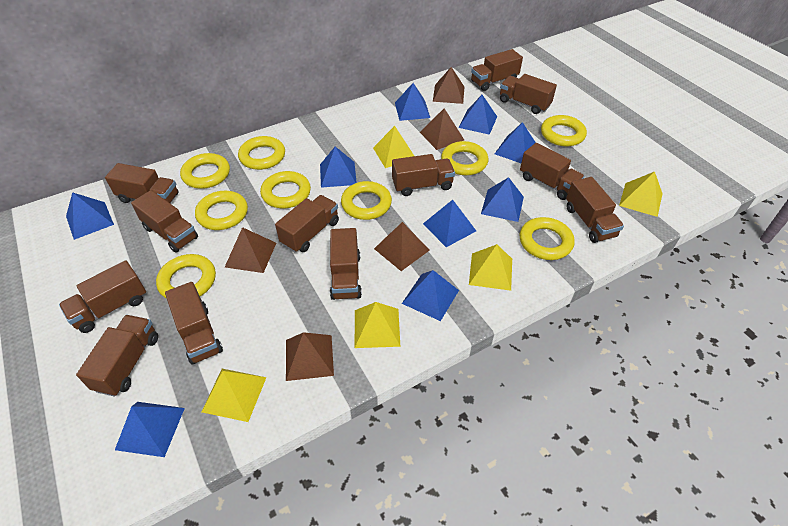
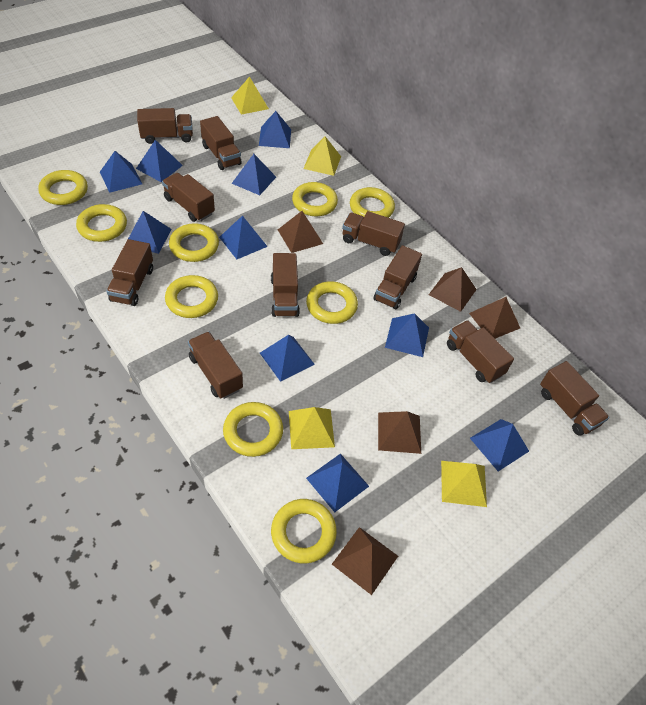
blue pyramid: 9 -> 10
brown truck: 12 -> 10
yellow pyramid: 5 -> 4

